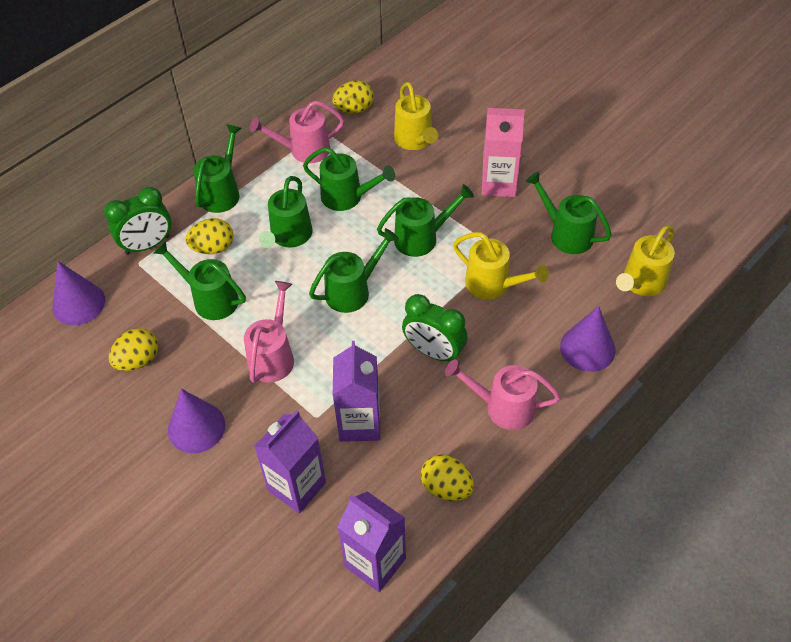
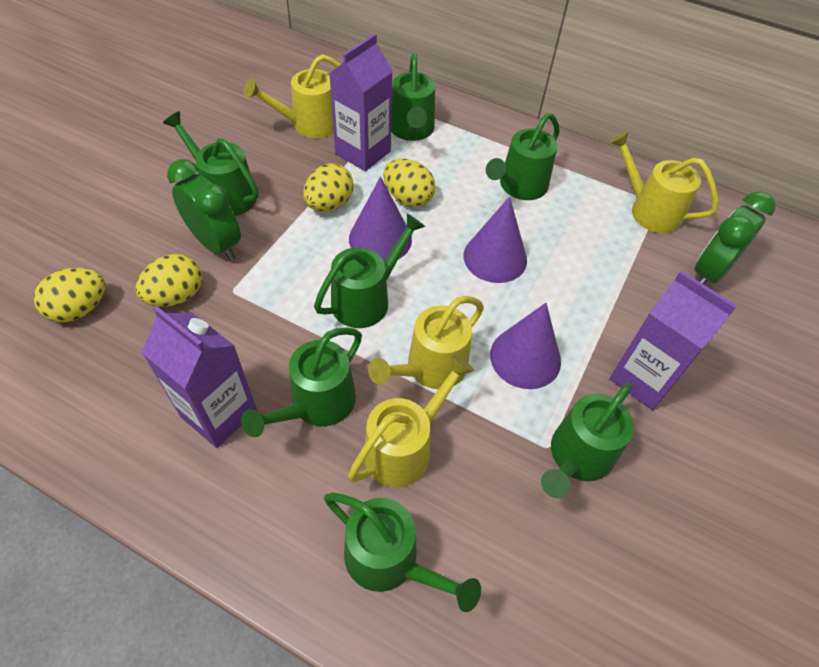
pink carton: 1 -> 0
pink watering can: 3 -> 0
yellow watering can: 3 -> 4

